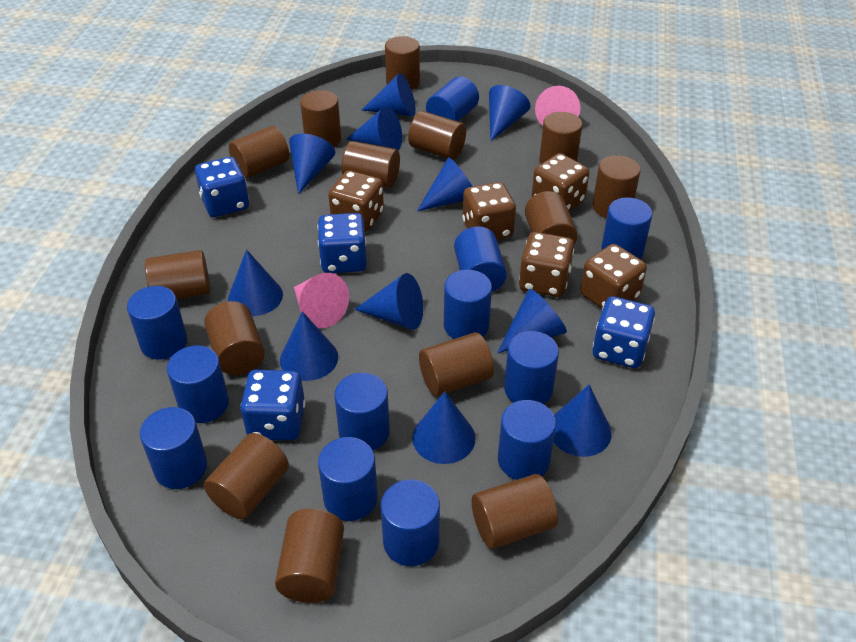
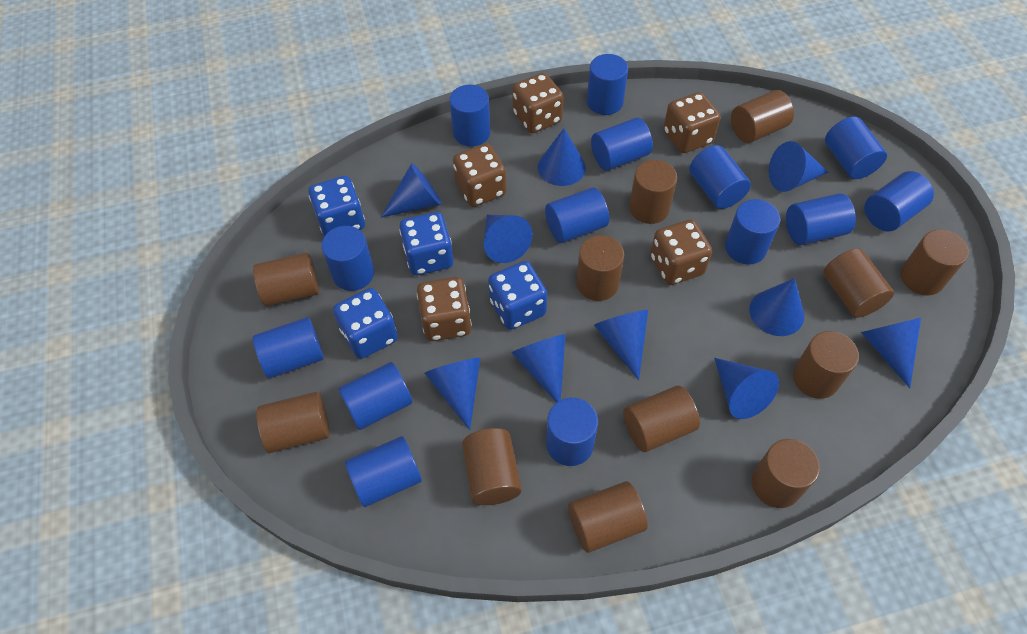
blue cone: 11 -> 10
blue cylinder: 12 -> 14
brown cylinder: 14 -> 12
pink cone: 2 -> 0

